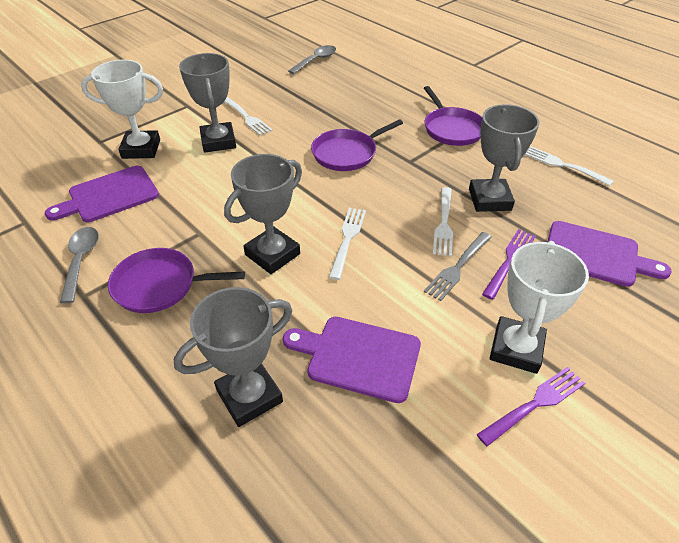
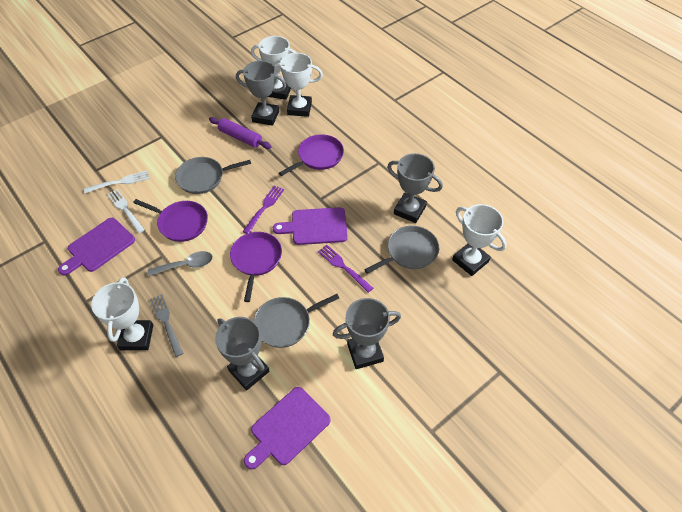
grey pan: 0 -> 3
grey spoon: 2 -> 1
purple rolling pin: 0 -> 1
white fork: 4 -> 2
white trophy: 2 -> 4

